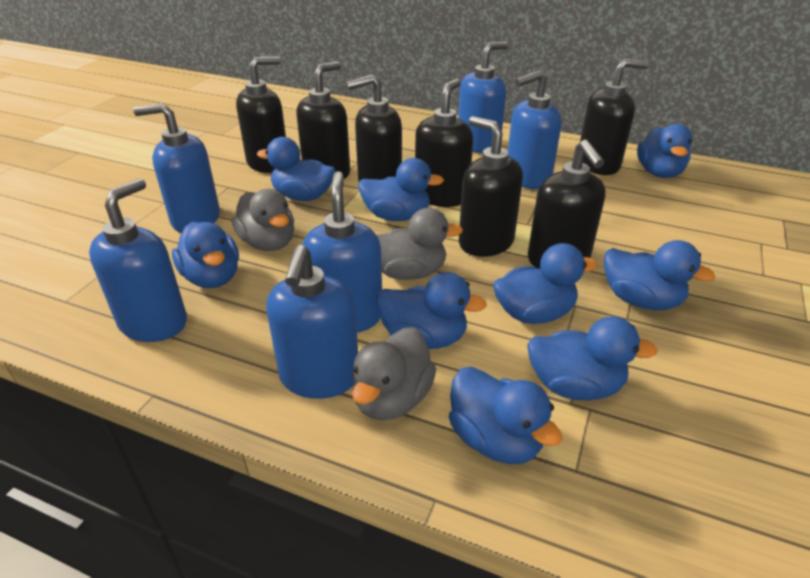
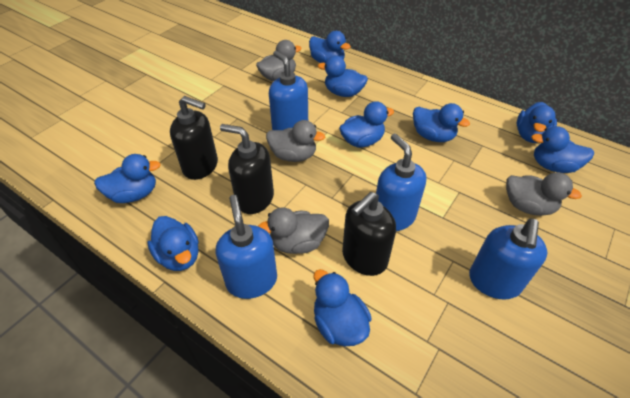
black soap dispenser: 7 -> 3
blue soap dispenser: 6 -> 4
grey duck: 3 -> 4

